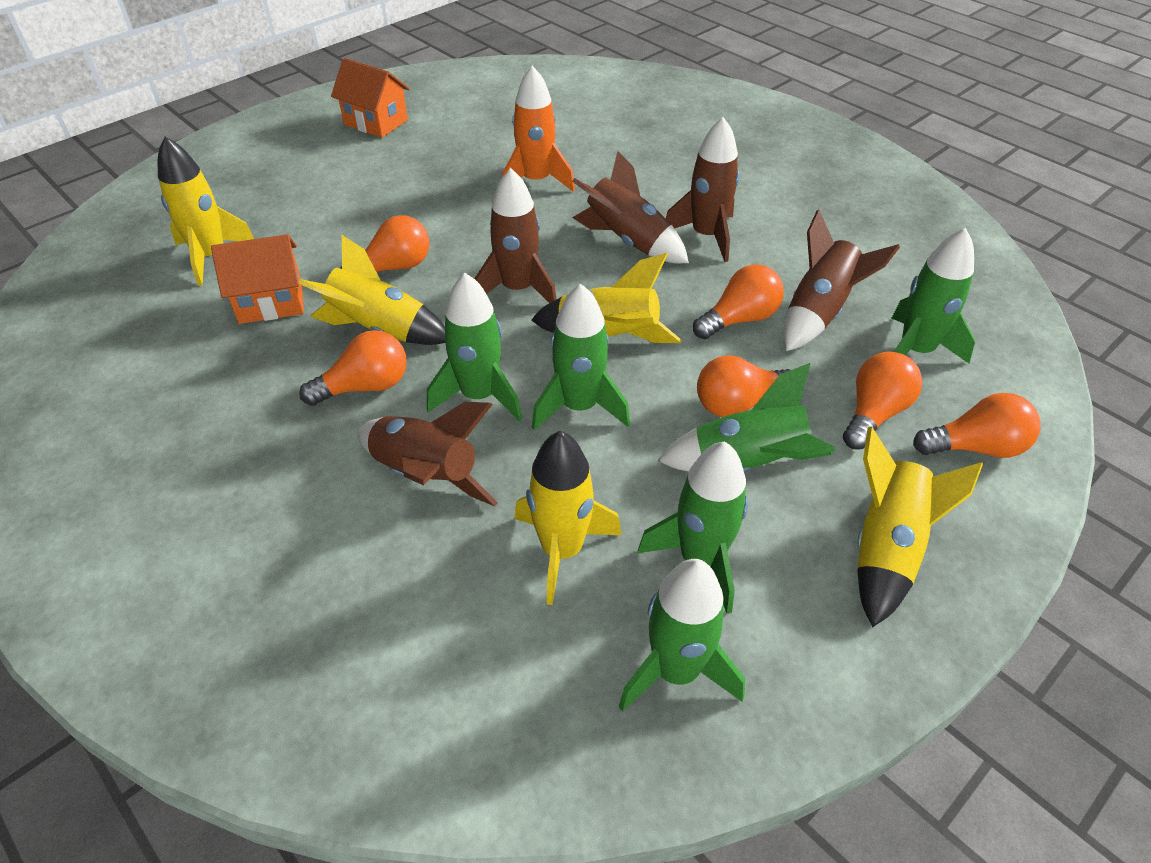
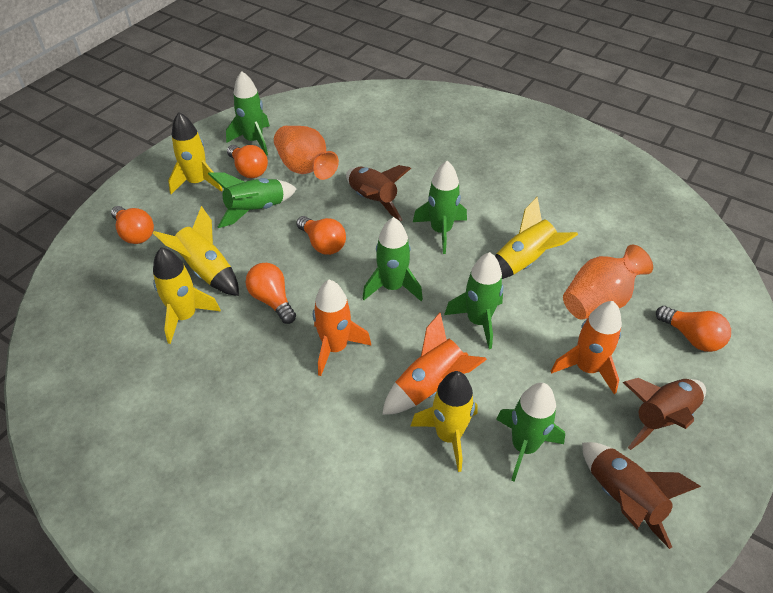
brown rocket: 5 -> 3
orange house: 2 -> 0
orange light bulb: 6 -> 5
orange rocket: 1 -> 3
orange vase: 0 -> 2

